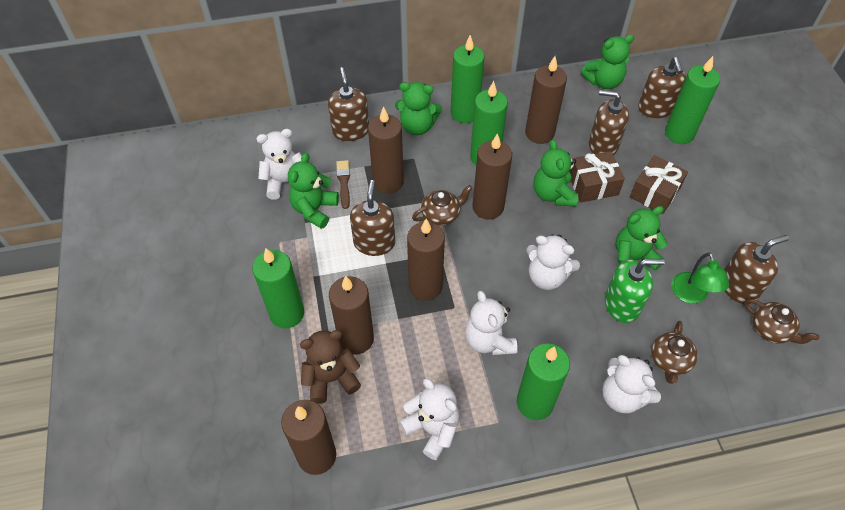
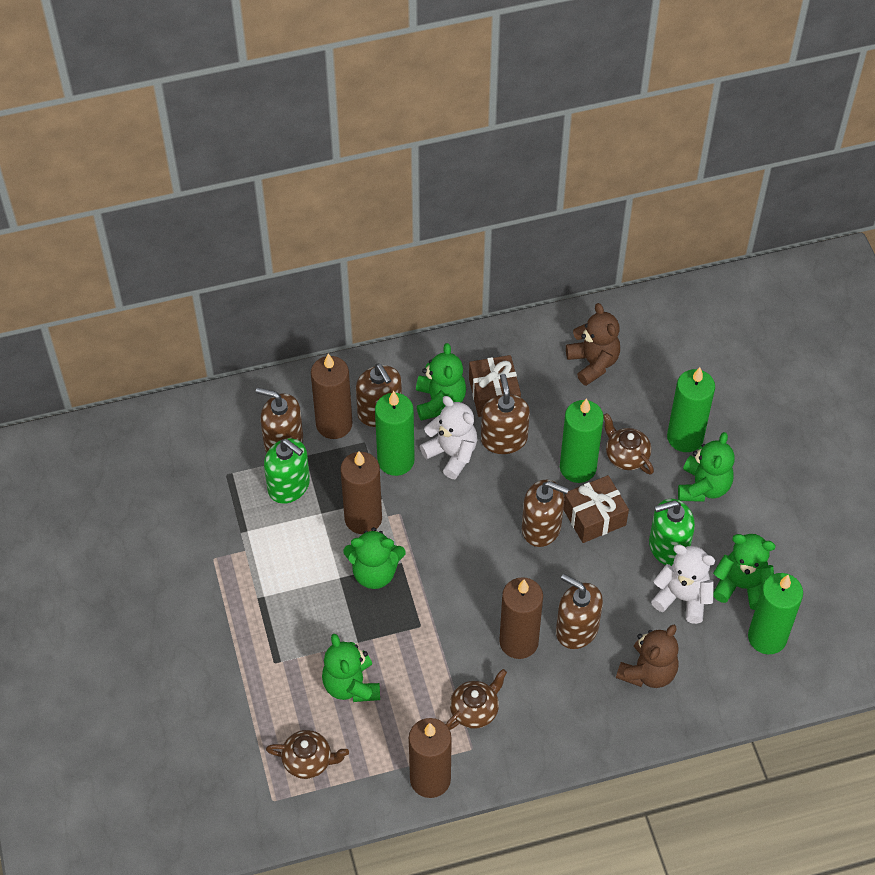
brown brush: 1 -> 0
brown candle: 6 -> 4
brown teddy bear: 1 -> 2
green candle: 5 -> 4
green lamp: 1 -> 0
green soap dispenser: 1 -> 2
white teddy bear: 5 -> 2

